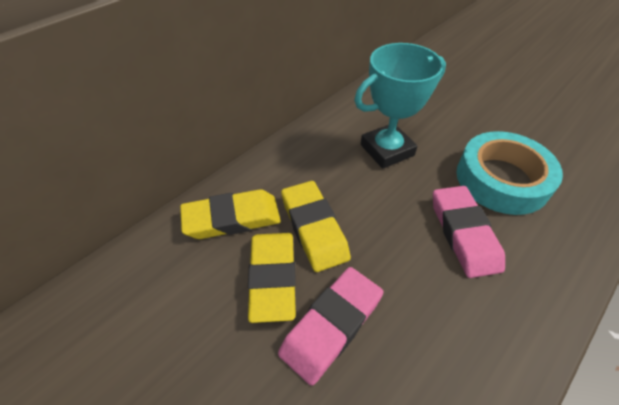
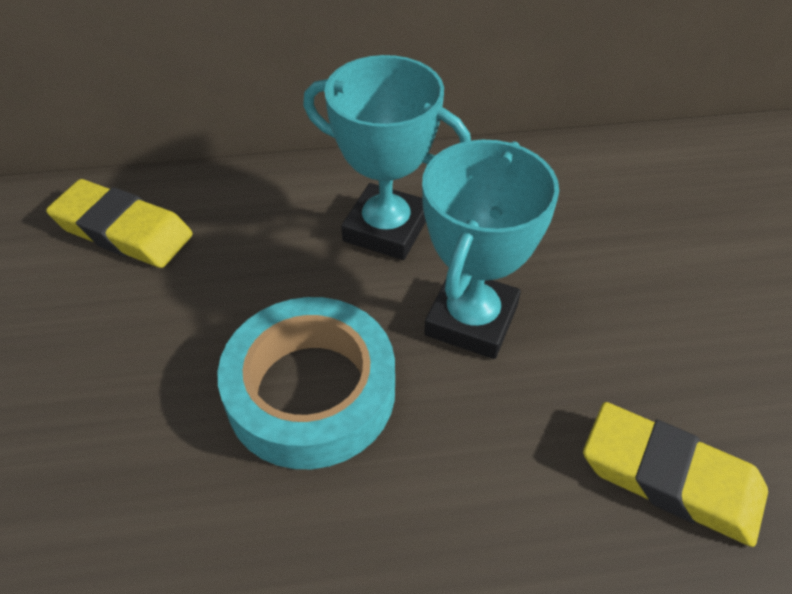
pink eraser: 2 -> 0
turquoise trophy: 1 -> 2
yellow eraser: 3 -> 2

